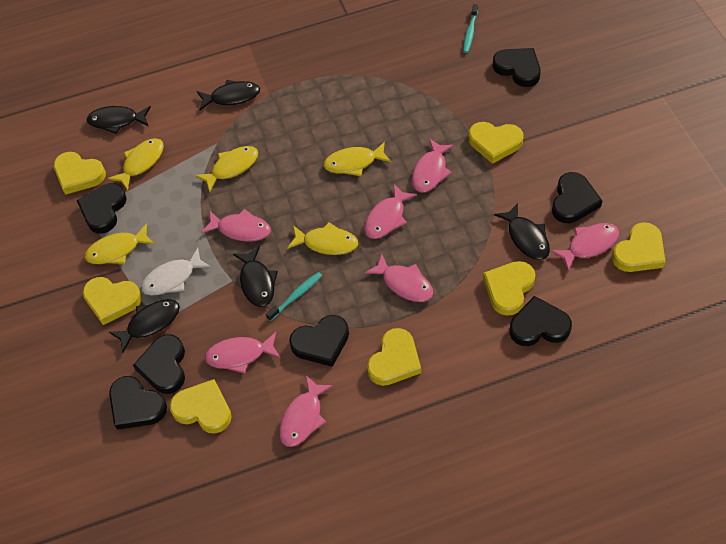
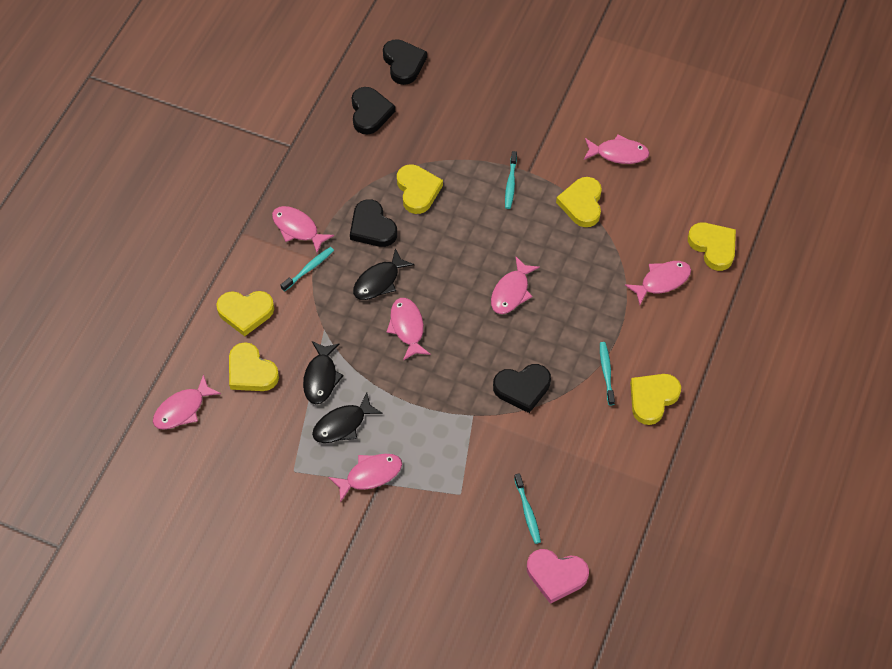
black fish: 5 -> 3
black heart: 7 -> 4
pink heart: 0 -> 1
turquoise toothbrush: 2 -> 4
white fish: 1 -> 0
yellow fish: 5 -> 0
yellow heart: 7 -> 6

